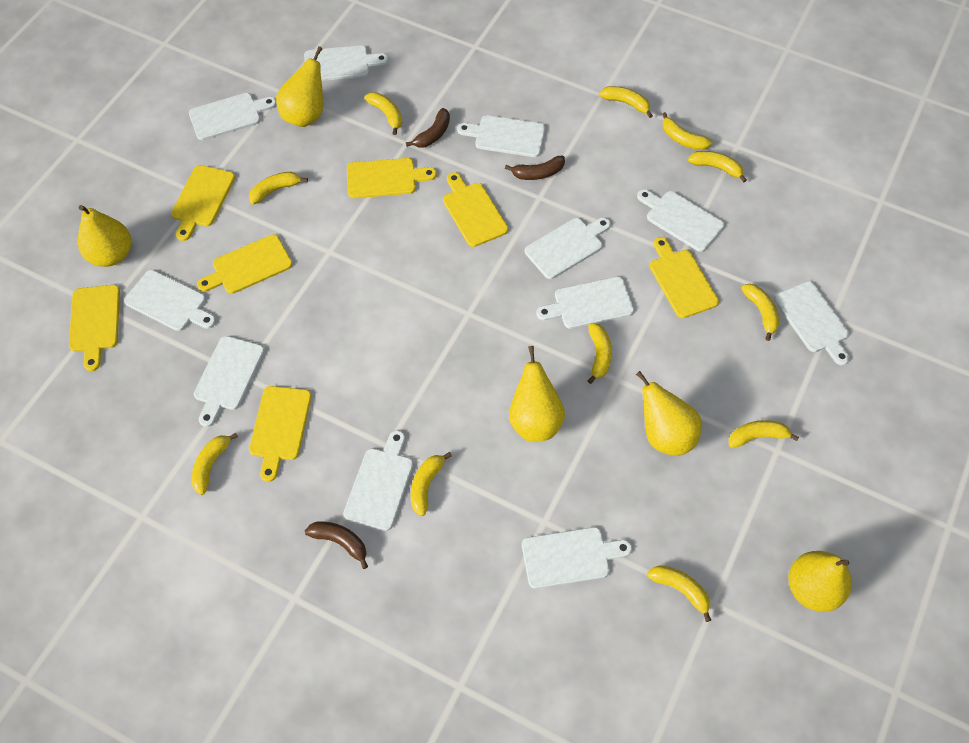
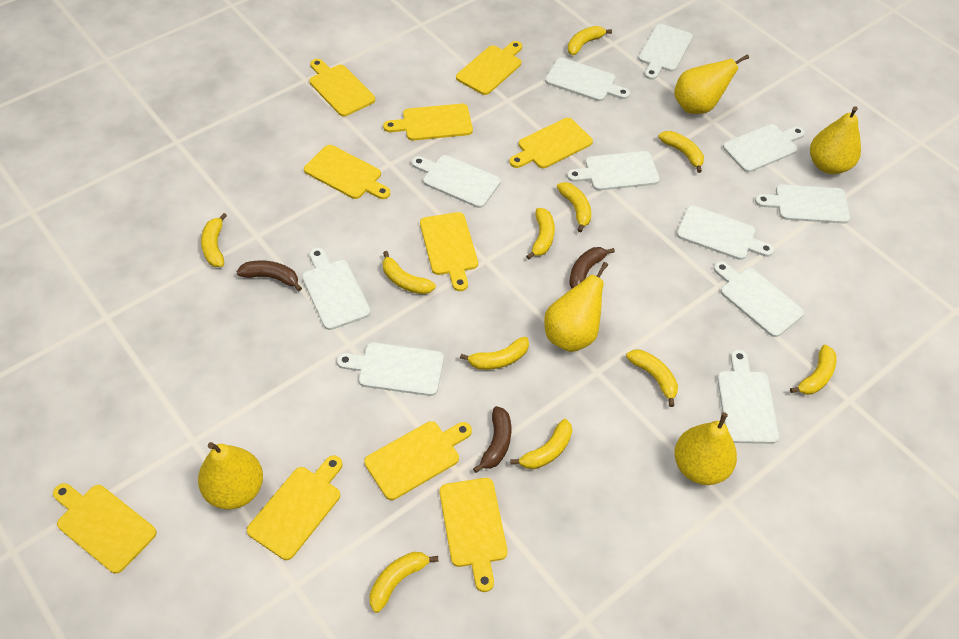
yellow cutting board: 7 -> 10

